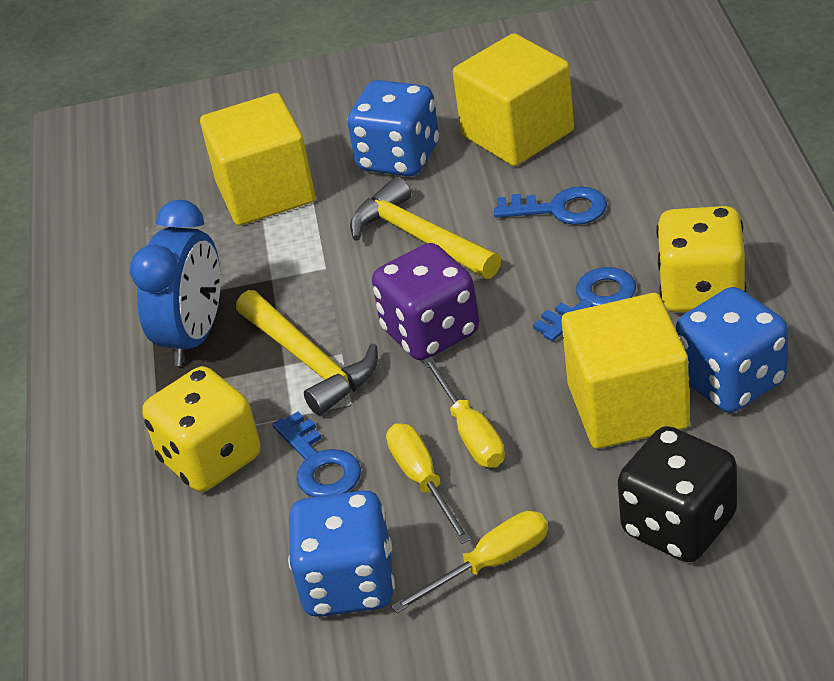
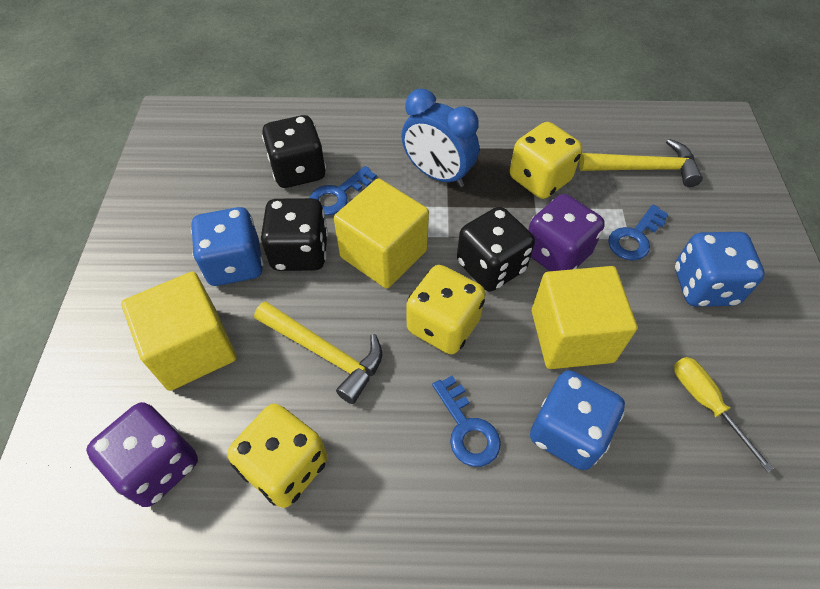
black dice: 1 -> 3
purple dice: 1 -> 2
yellow dice: 2 -> 3
yellow screwdriver: 3 -> 1

